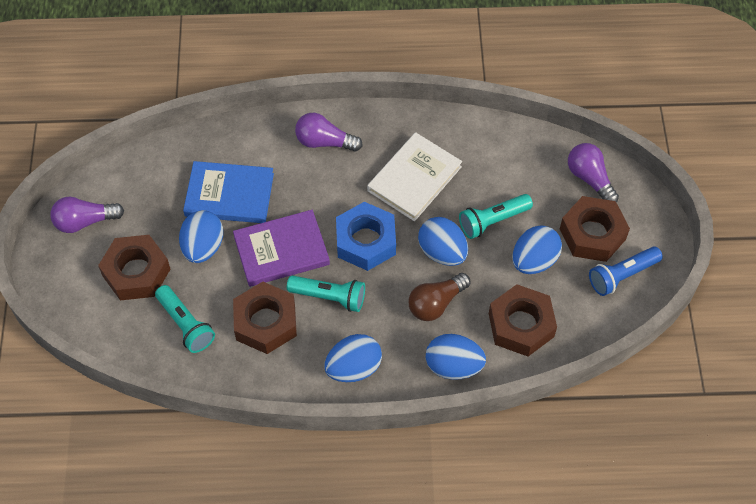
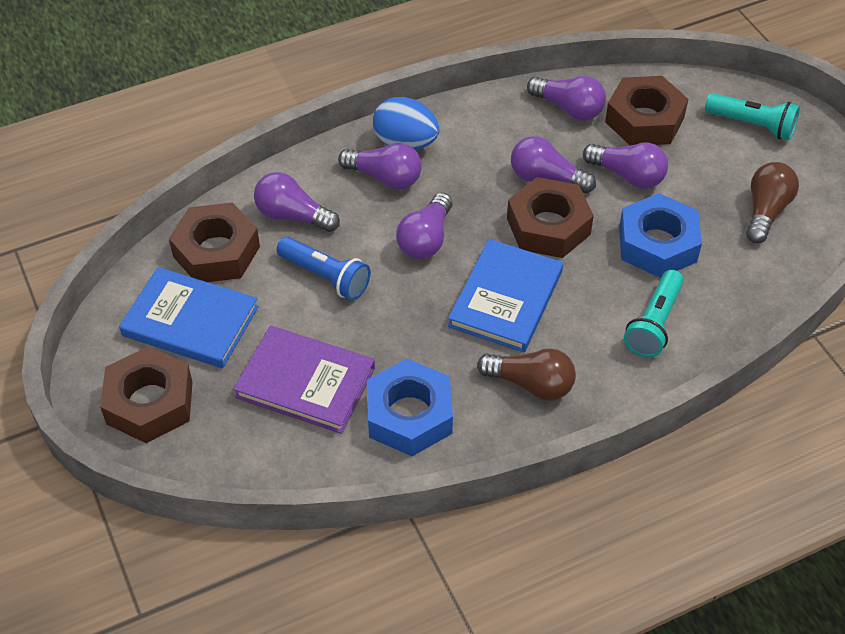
blue book: 1 -> 2
blue egg: 5 -> 1
blue nut: 1 -> 2
brown light bulb: 1 -> 2
purple light bulb: 3 -> 6
turquoise flashlight: 3 -> 2
white book: 1 -> 0

